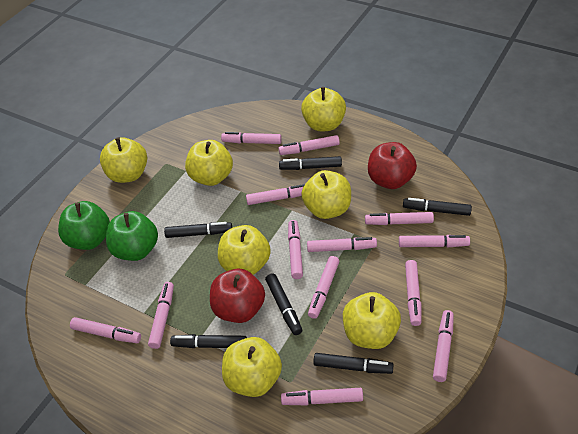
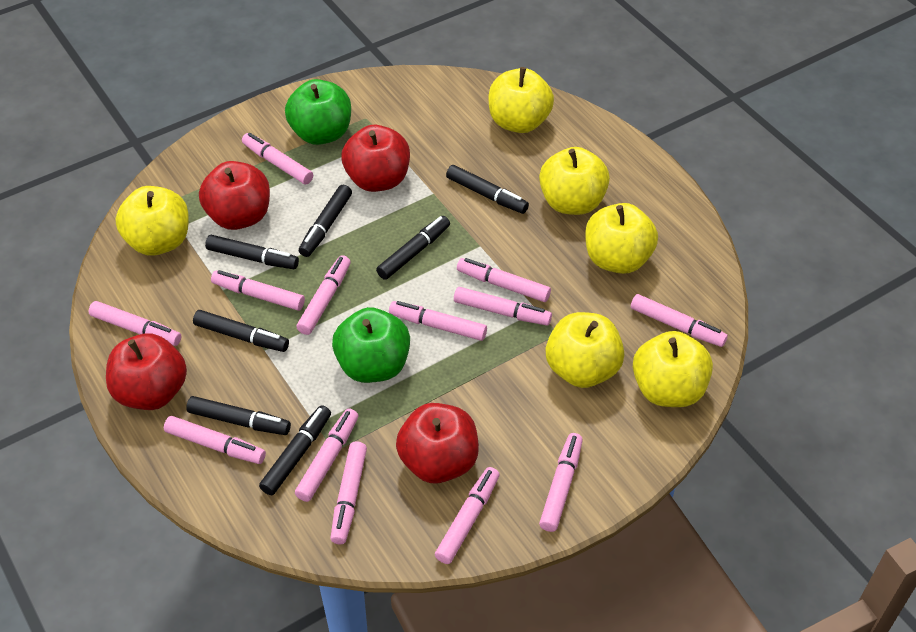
black marker: 6 -> 7
red apple: 2 -> 4
yellow apple: 7 -> 6

